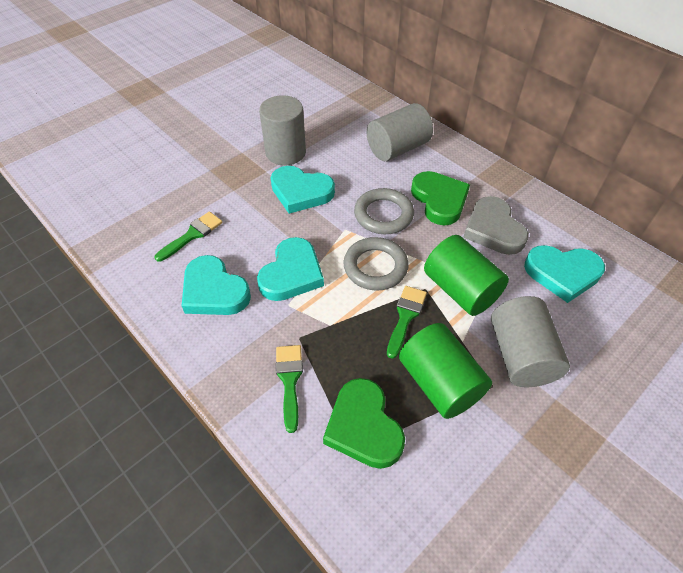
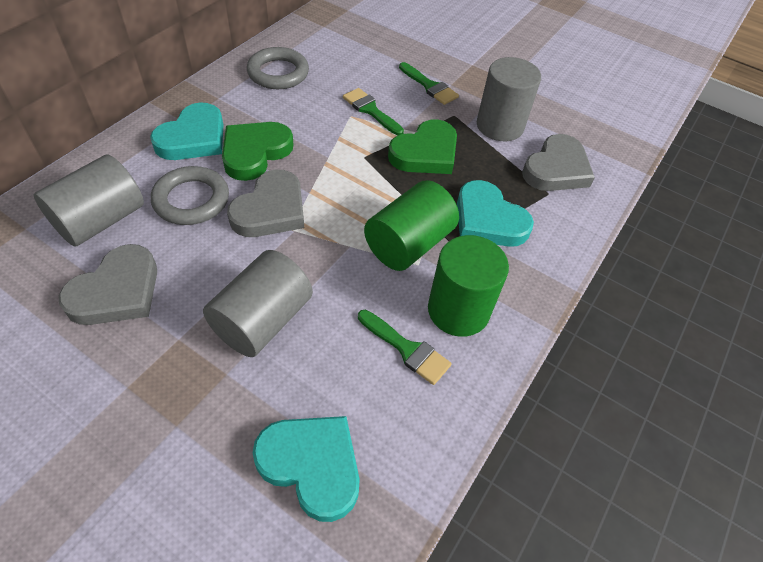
grey heart: 1 -> 3
turquoise heart: 4 -> 3

